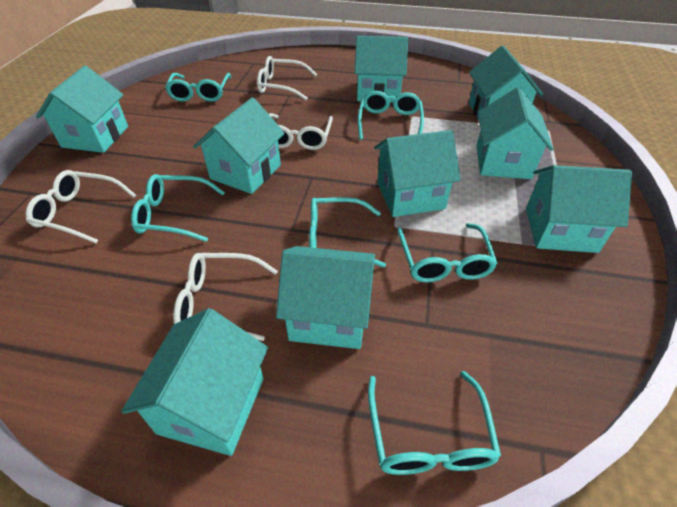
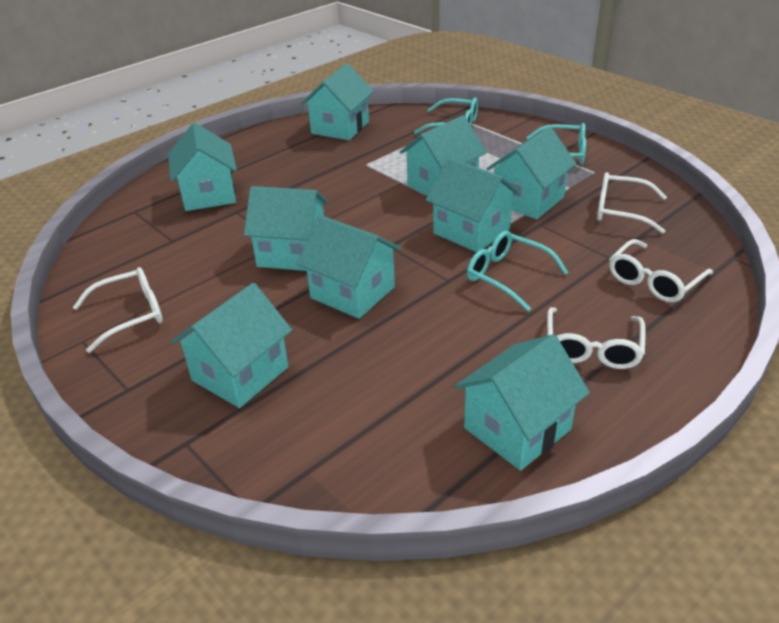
turquoise glasses: 6 -> 3

